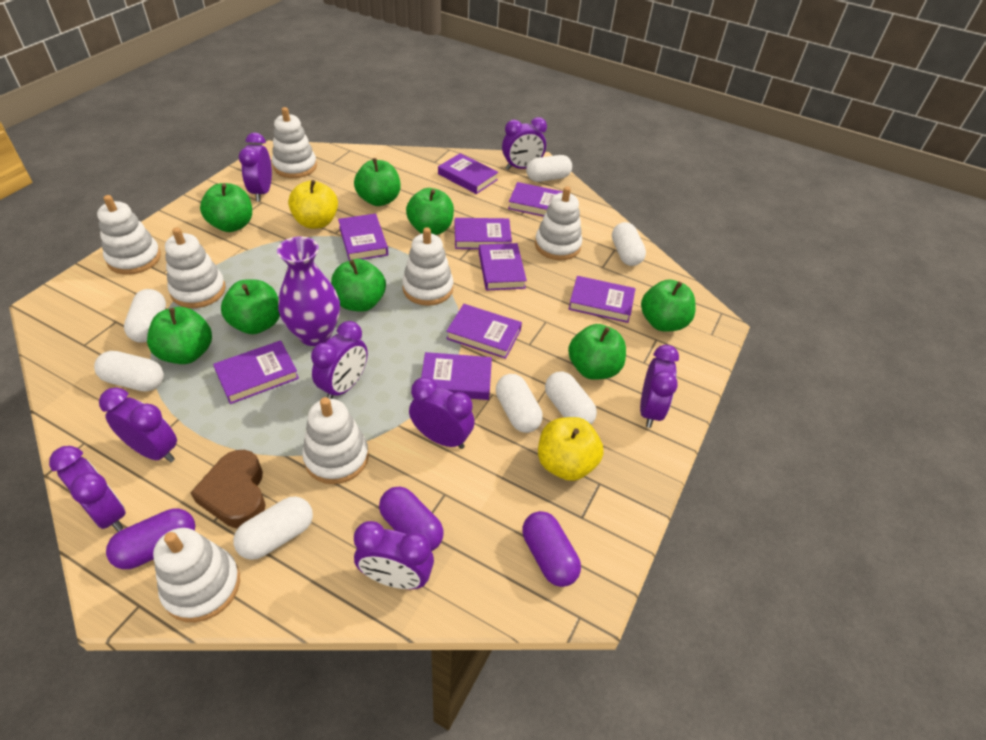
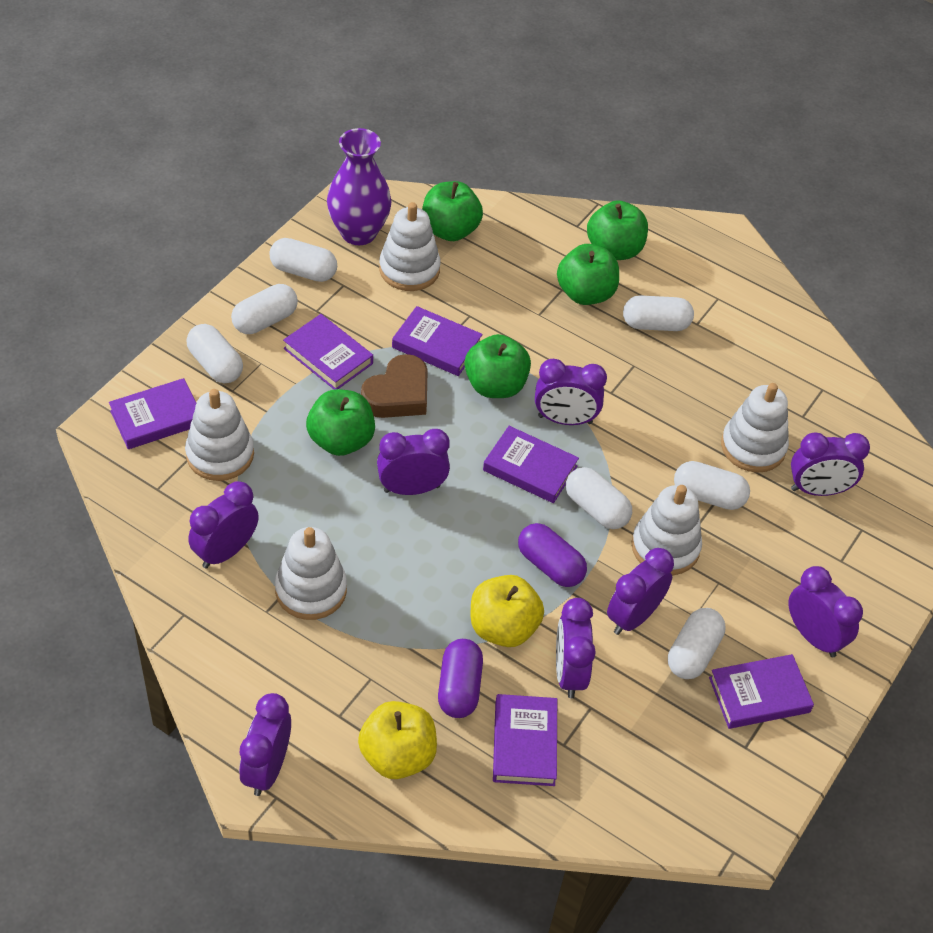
green apple: 8 -> 5
purple book: 9 -> 6
purple capsule: 3 -> 2
white stacking toy: 7 -> 5

